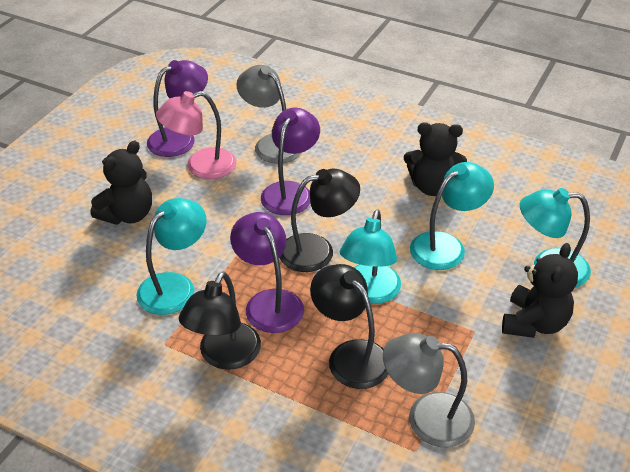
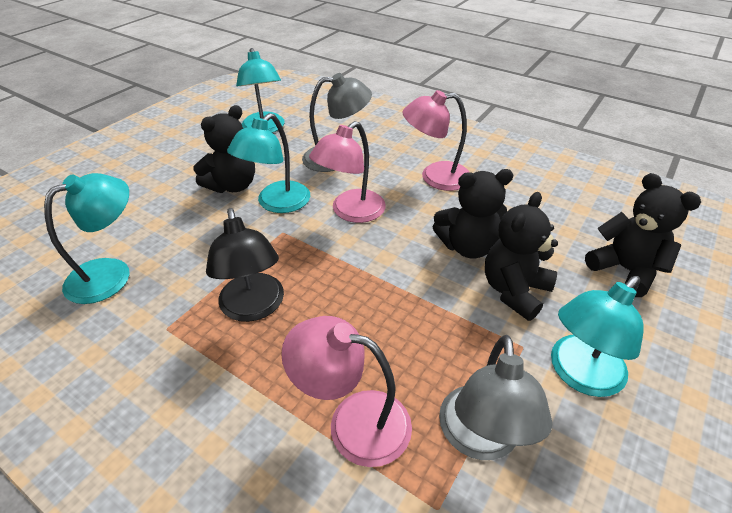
black lamp: 3 -> 1
black teddy bear: 3 -> 4
pink lamp: 1 -> 3
purple lamp: 3 -> 0

